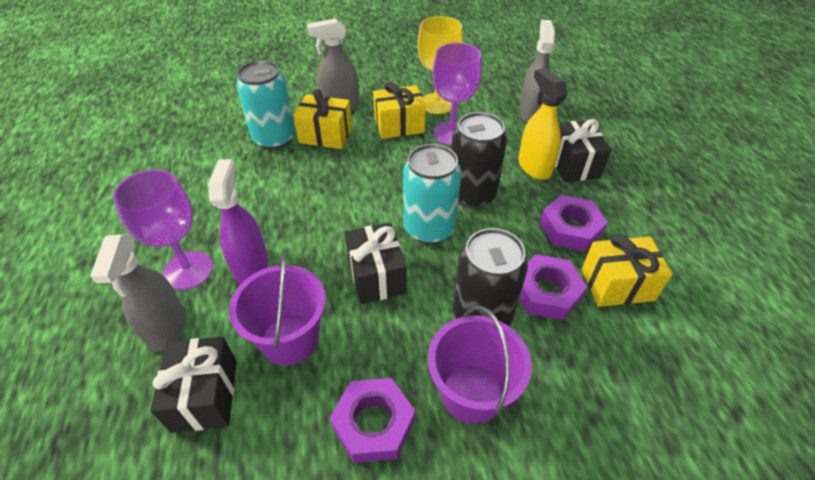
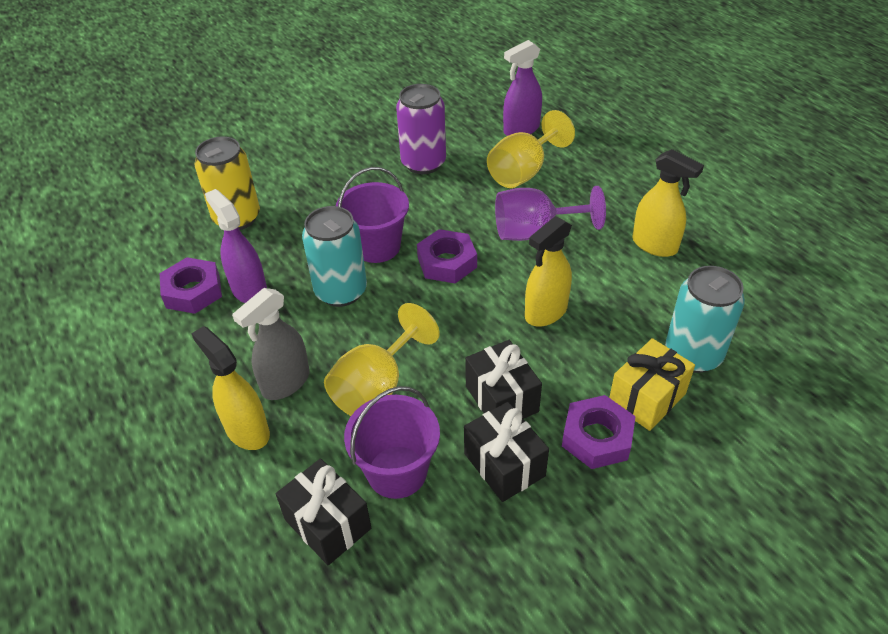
black can: 2 -> 0
grey spray bottle: 3 -> 1
purple can: 0 -> 1
purple goblet: 2 -> 1
purple spray bottle: 1 -> 2
yellow can: 0 -> 1
yellow gift: 3 -> 1
yellow goblet: 1 -> 2
yellow spray bottle: 1 -> 3

